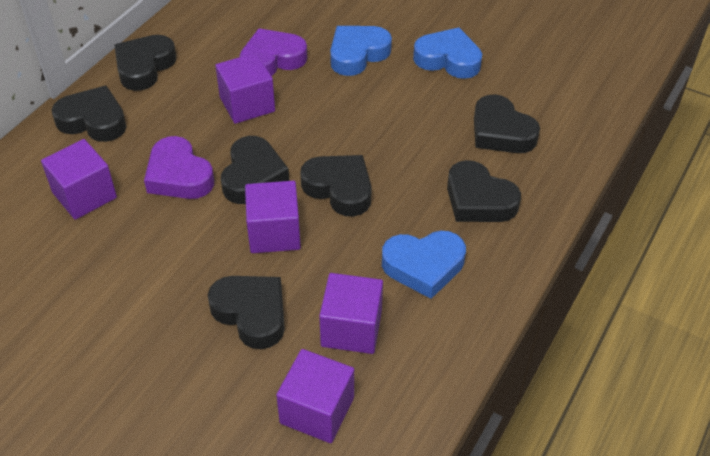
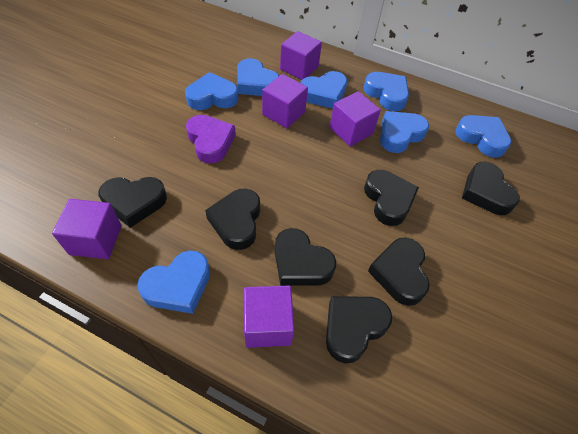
blue heart: 3 -> 7
purple heart: 2 -> 1

